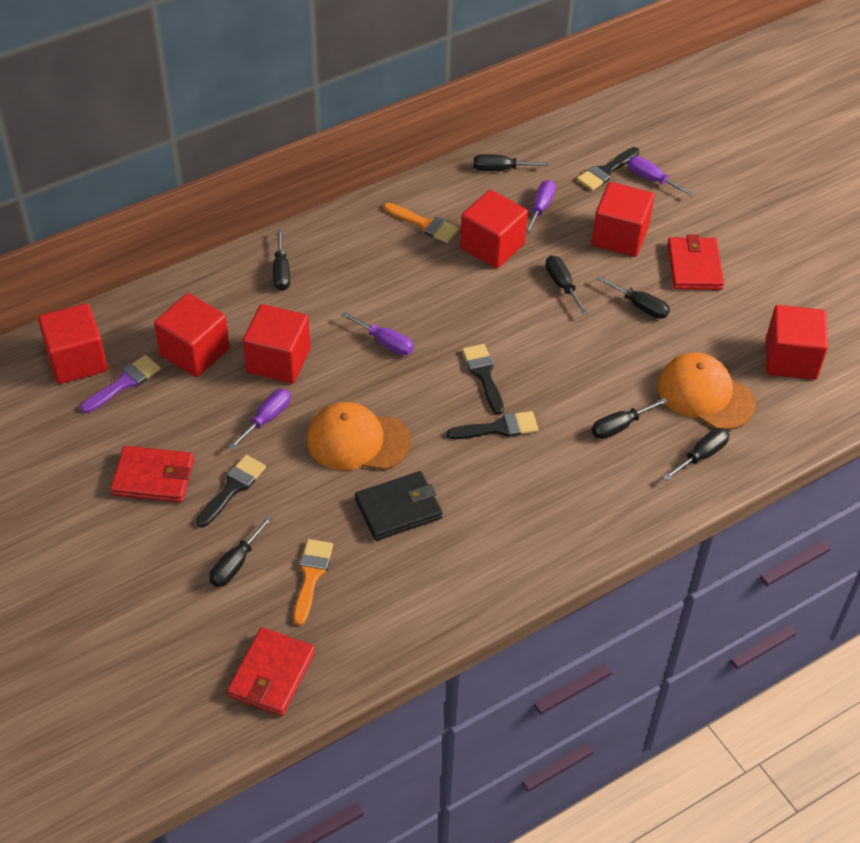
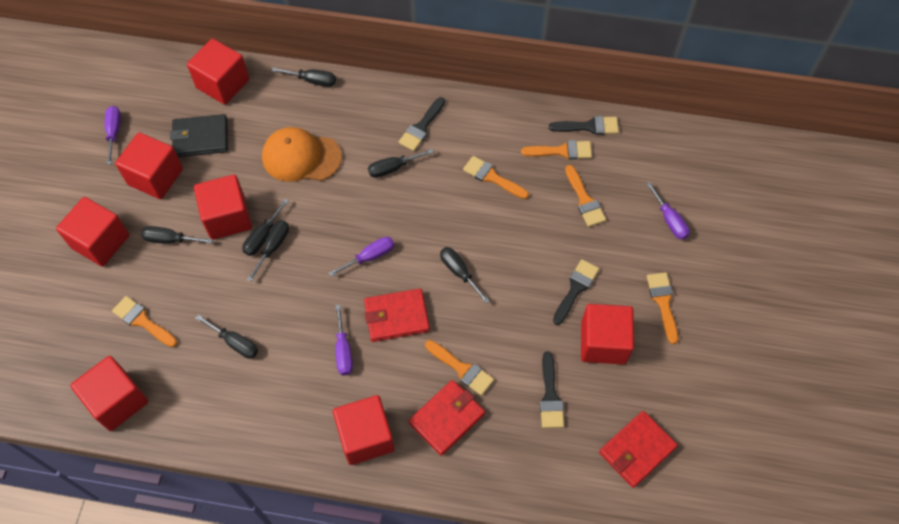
orange brush: 2 -> 6
orange cap: 2 -> 1
purple brush: 1 -> 0
red cube: 6 -> 7

